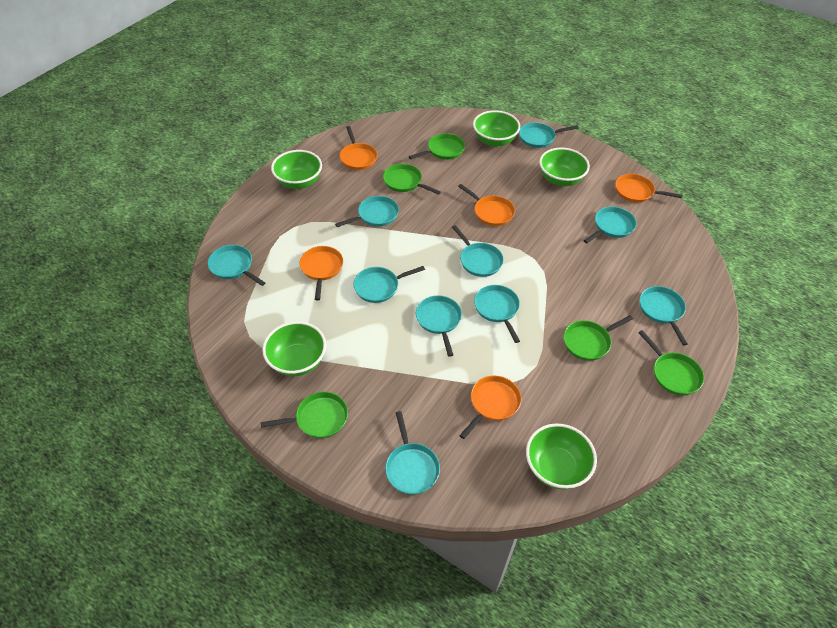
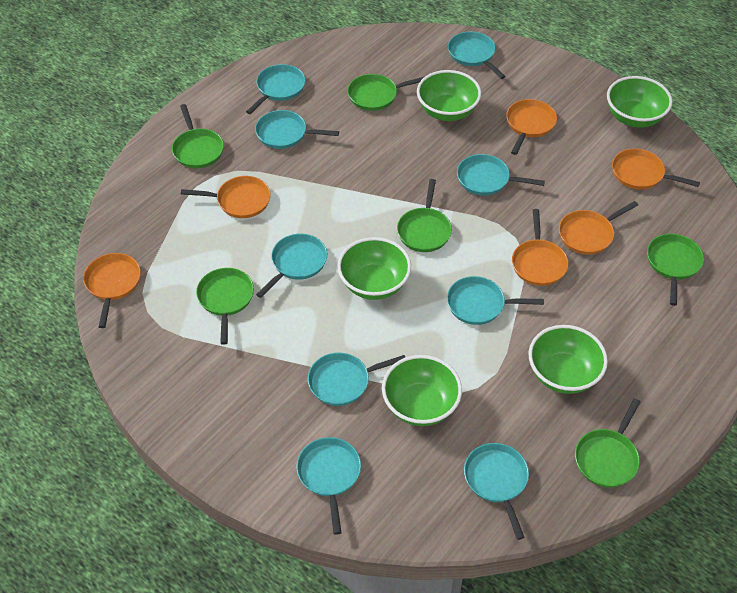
green pan: 5 -> 6
orange pan: 5 -> 6
turquoise pan: 10 -> 9

